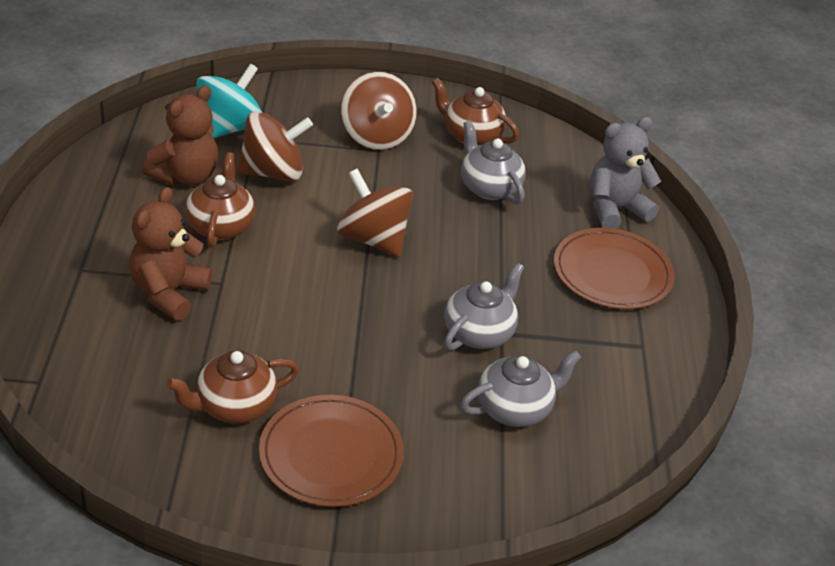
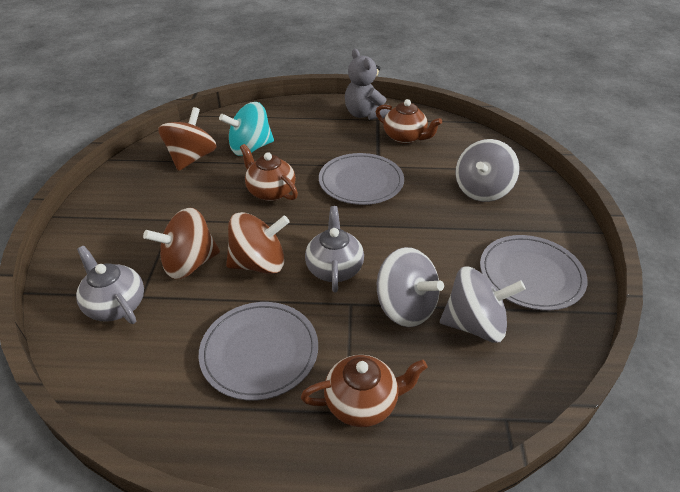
brown plate: 2 -> 0
brown teddy bear: 2 -> 0
grey plate: 0 -> 3
grey spinning top: 0 -> 3
grey teapot: 3 -> 2

